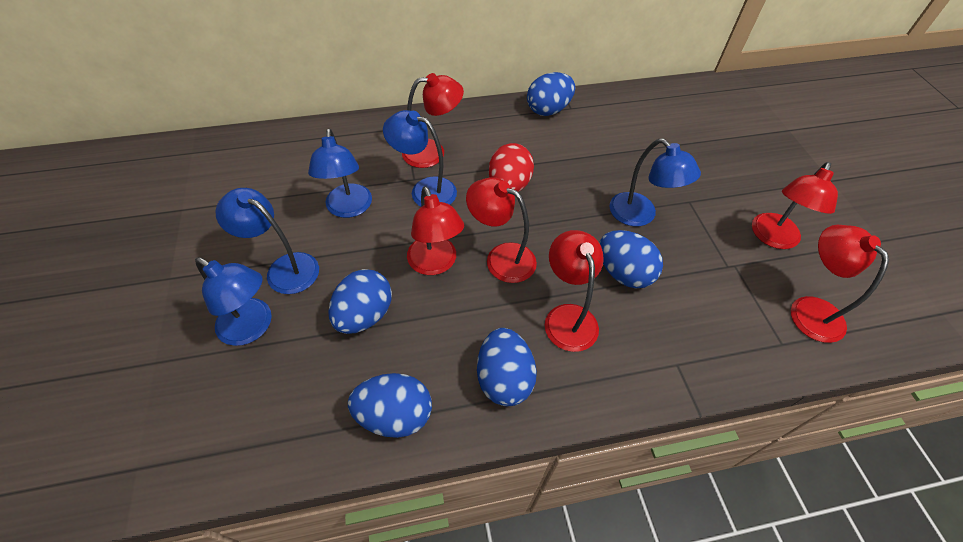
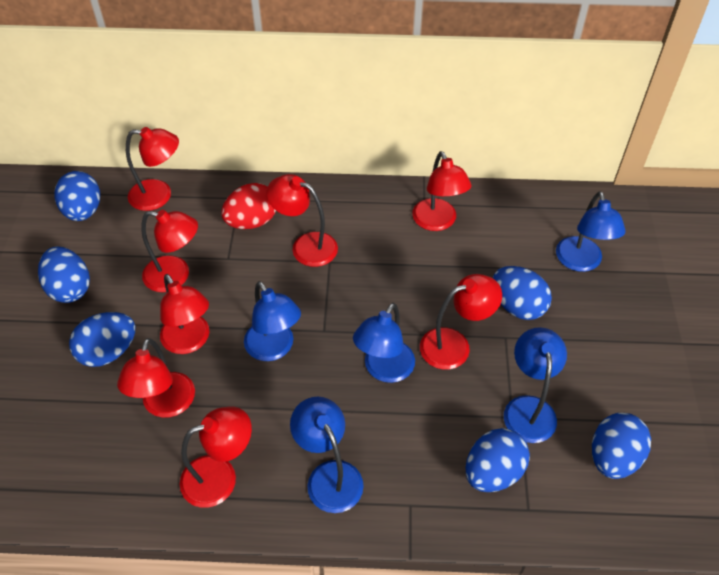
blue egg: 5 -> 6
red lamp: 6 -> 8

